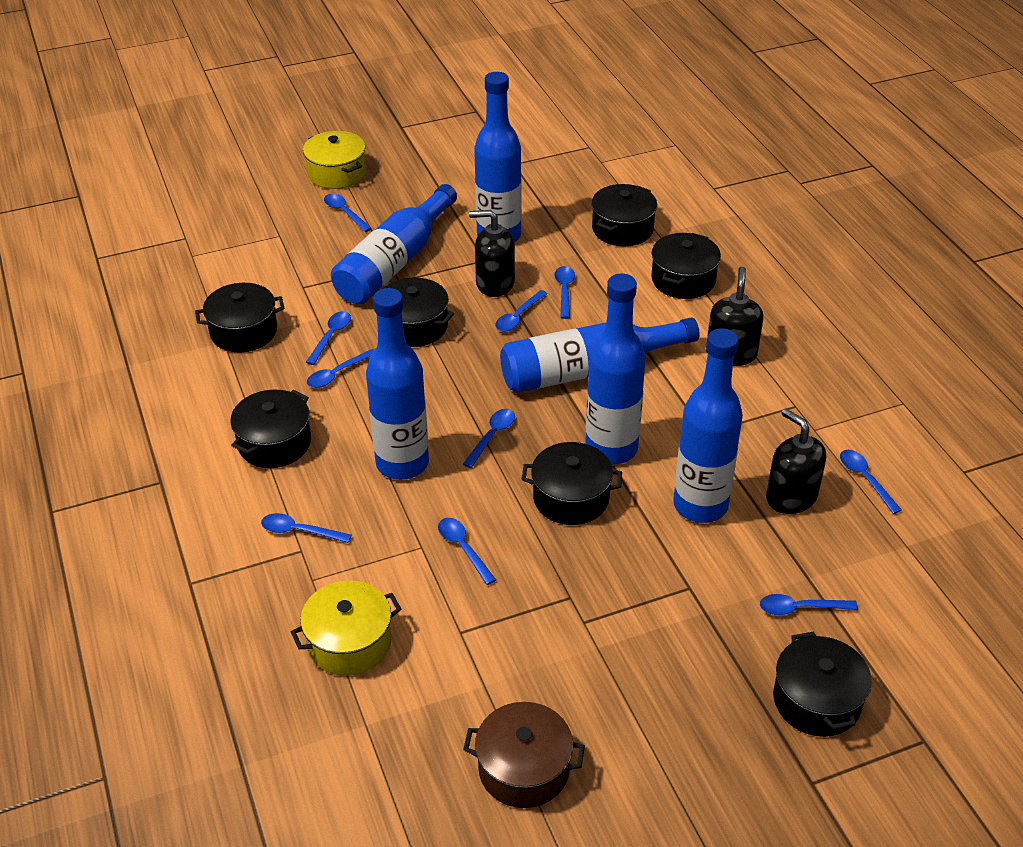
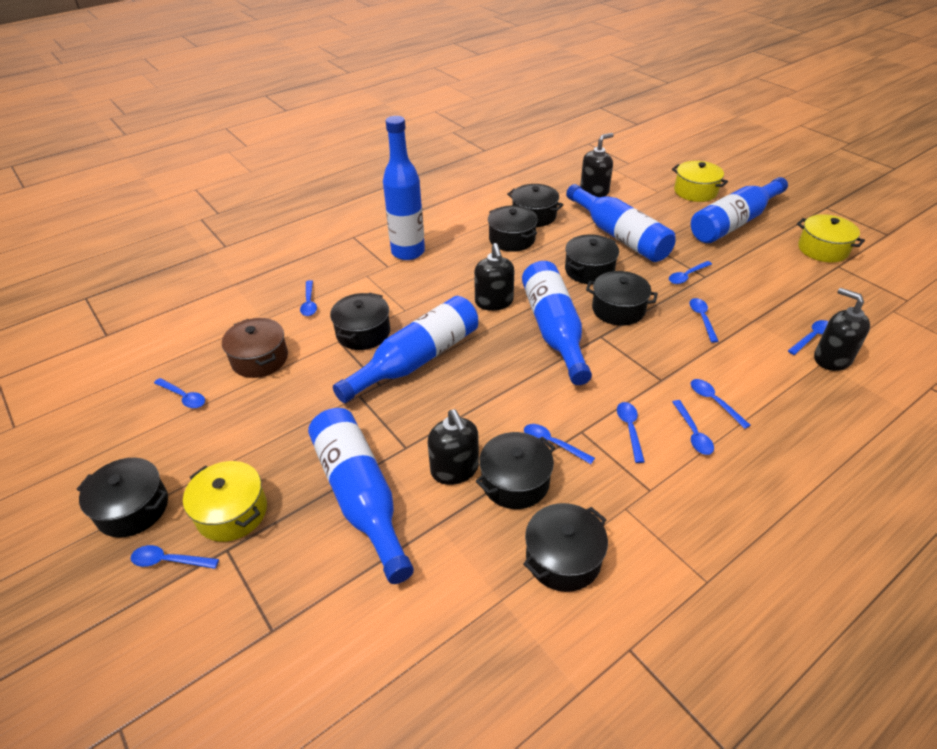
black pot: 7 -> 8
black soap dispenser: 3 -> 4
yellow pot: 2 -> 3

